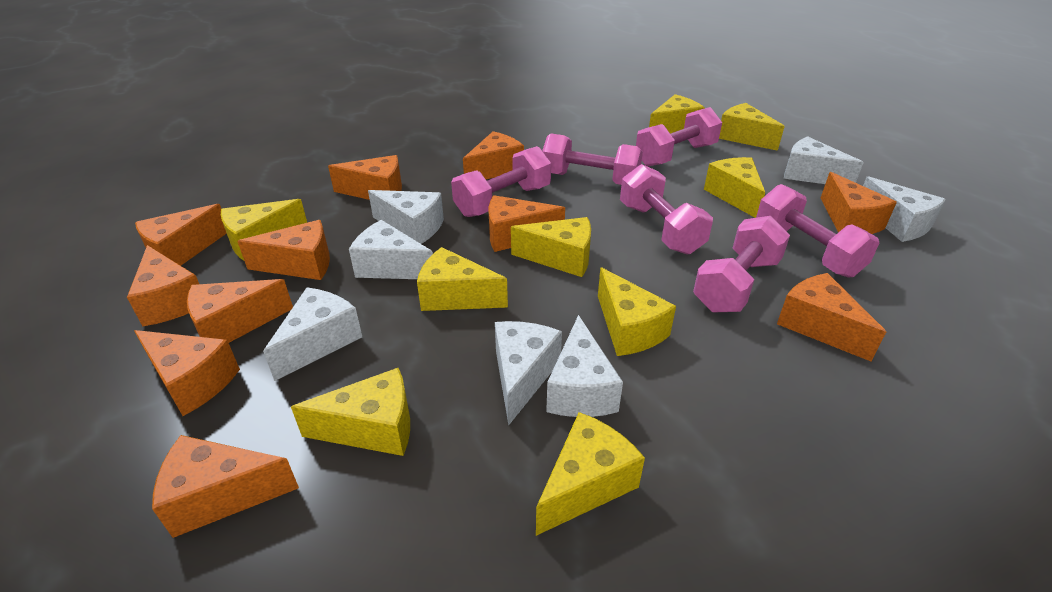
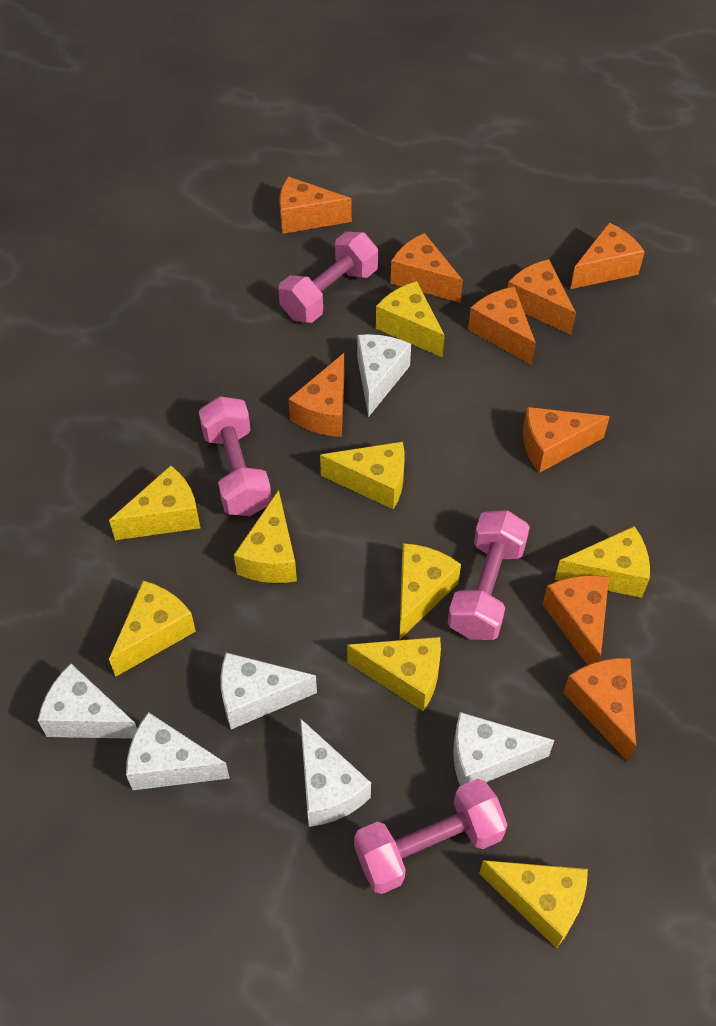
orange cheese: 11 -> 9
pink dumbbell: 6 -> 4
white cheese: 7 -> 6

